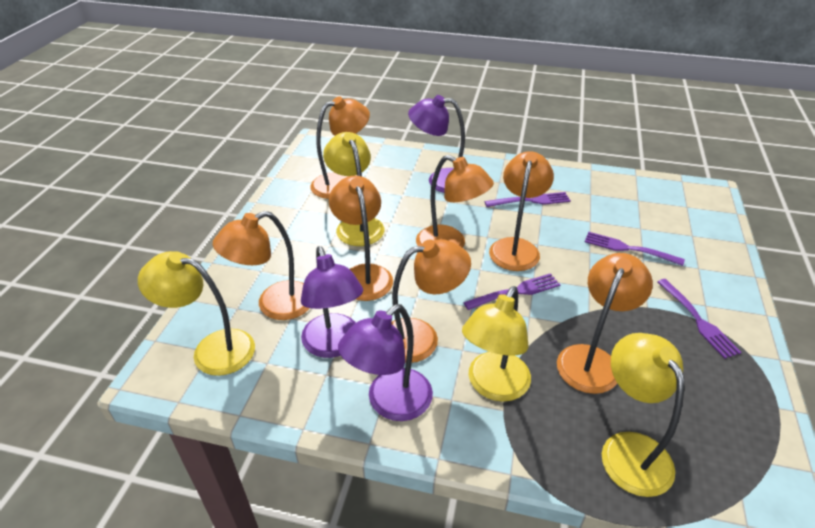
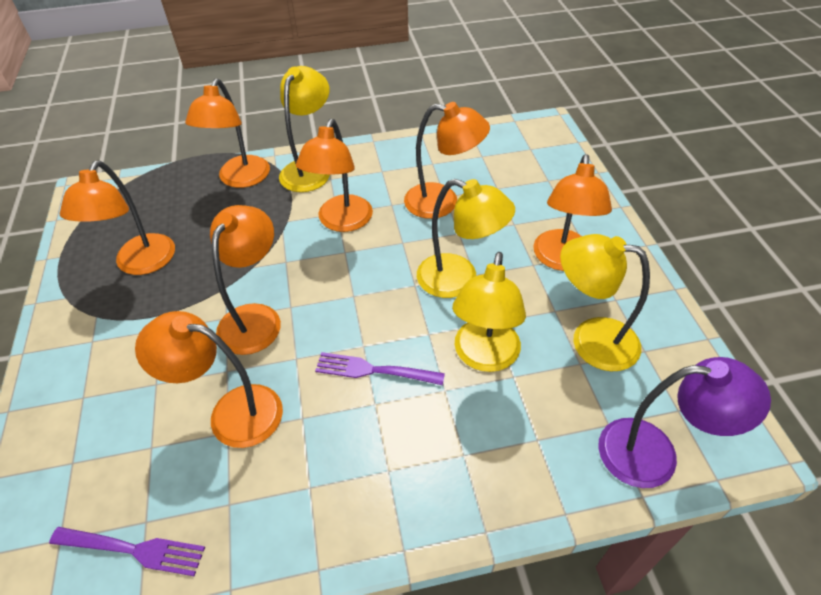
purple fork: 4 -> 2
purple lamp: 3 -> 1

